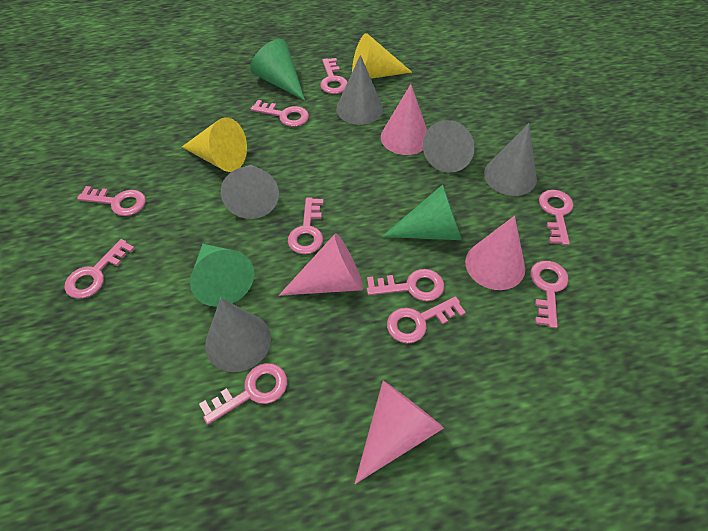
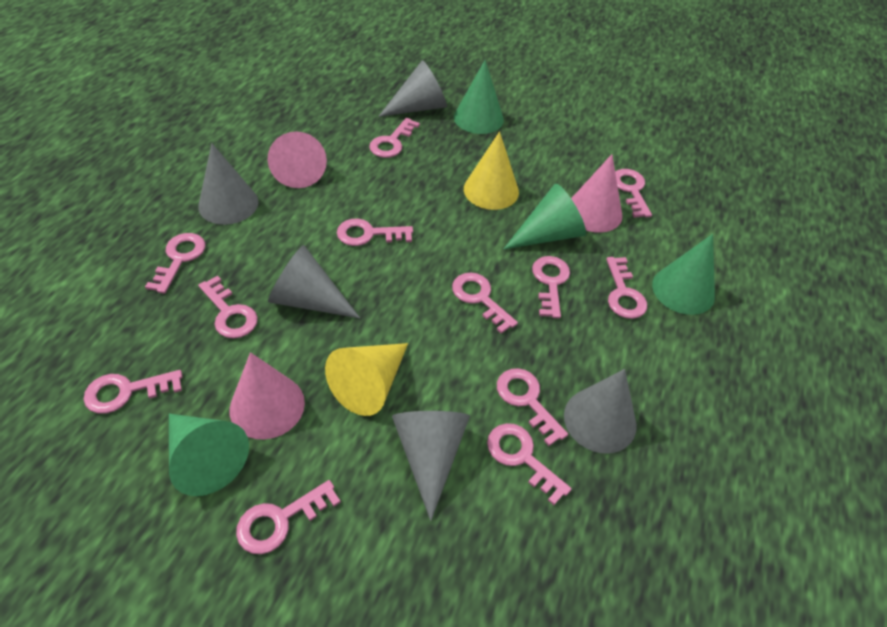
green cone: 3 -> 4
pink cone: 4 -> 3
pink key: 10 -> 12

